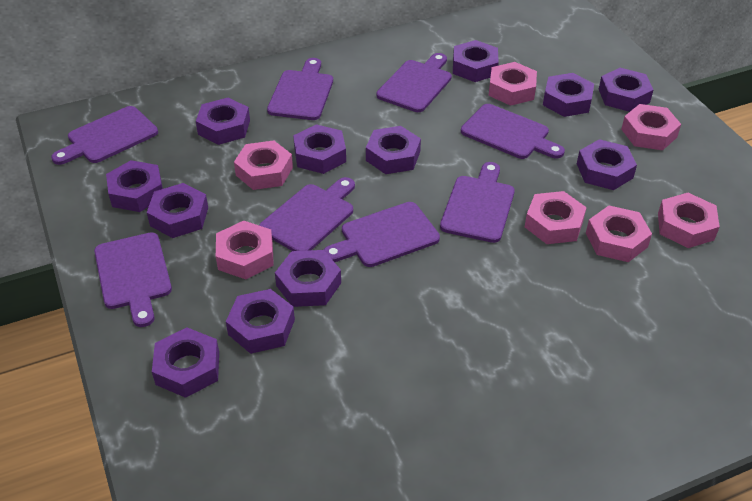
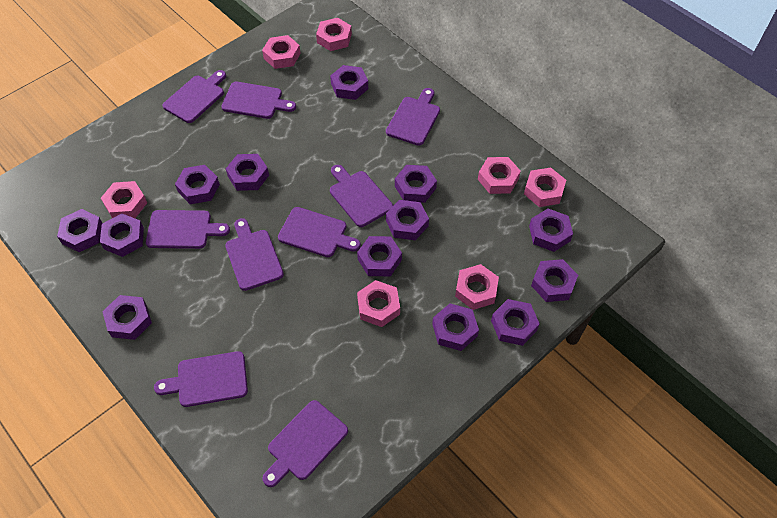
purple cutting board: 8 -> 9
purple nut: 12 -> 13

